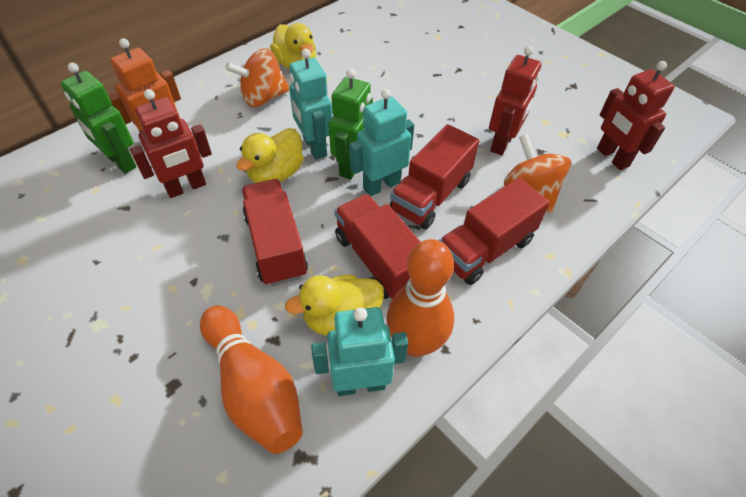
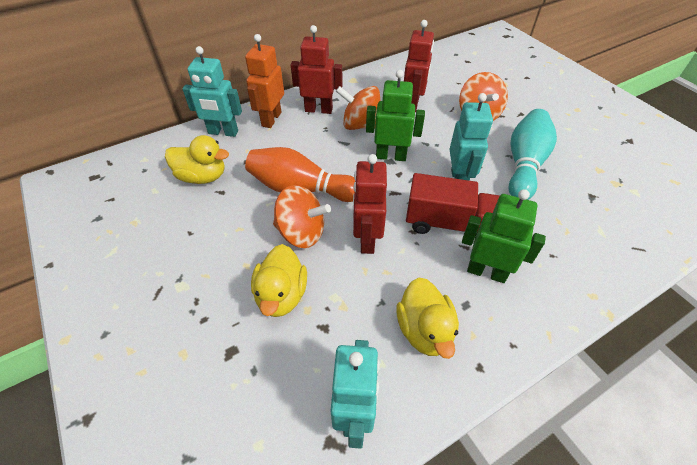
orange bowling pin: 2 -> 1
orange spinning top: 2 -> 3
red truck: 4 -> 1
turquoise bowling pin: 0 -> 1

